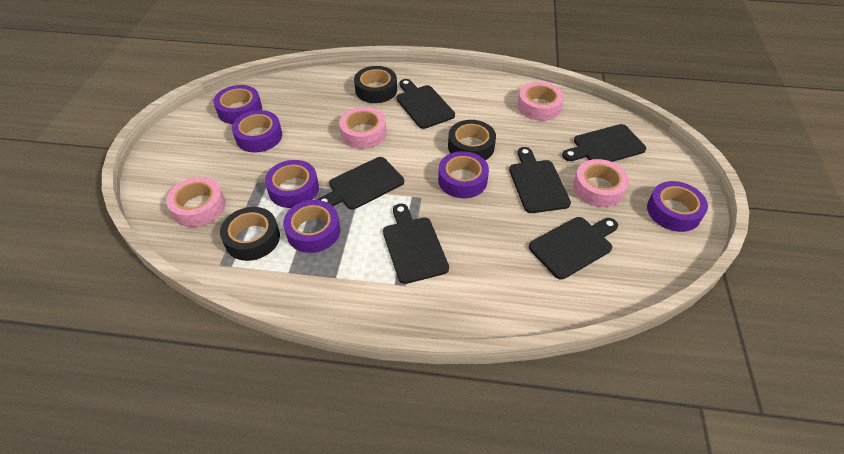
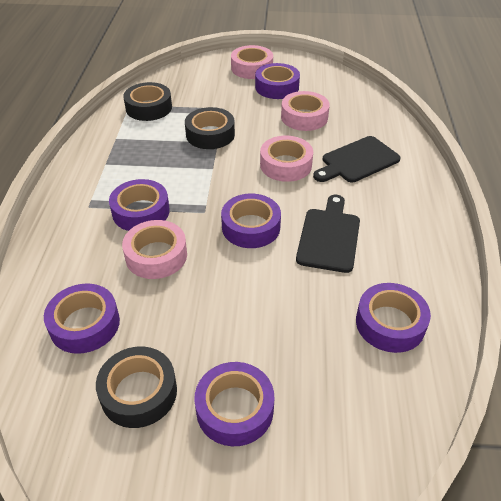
black cutting board: 6 -> 2

